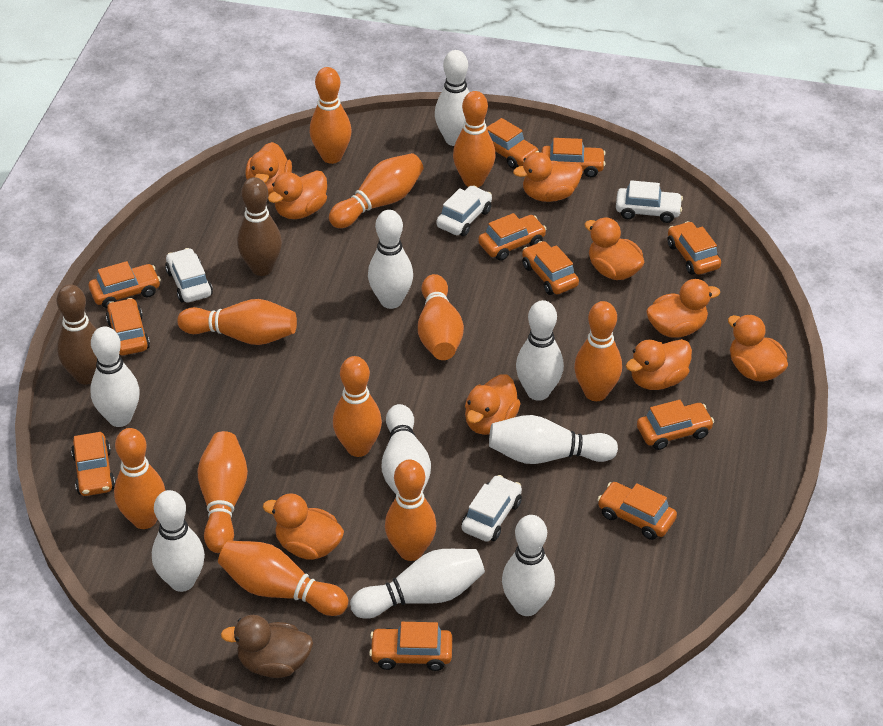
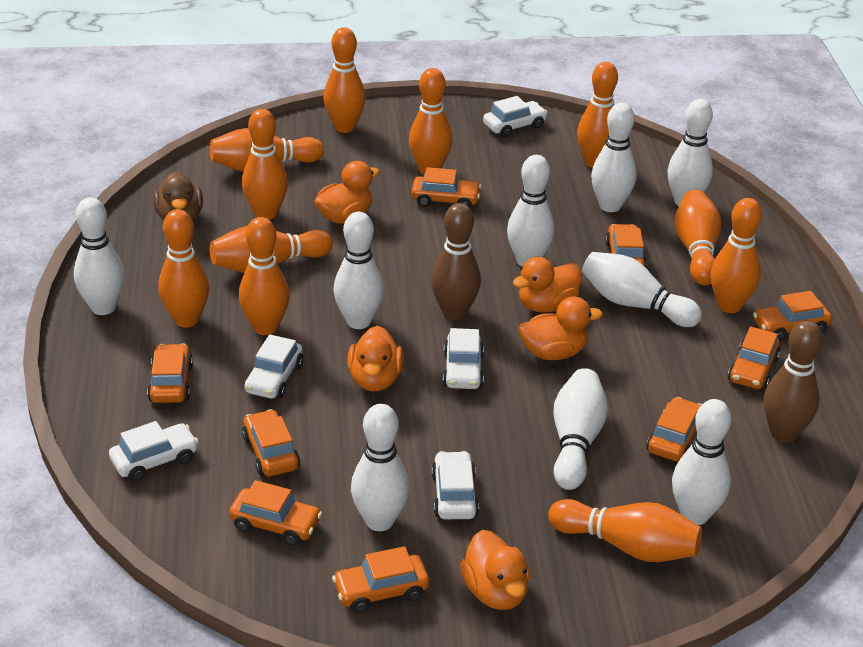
orange car: 11 -> 9
orange duck: 9 -> 5
white car: 4 -> 5

